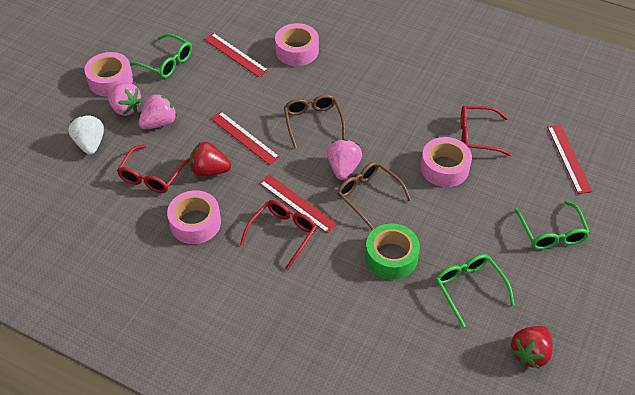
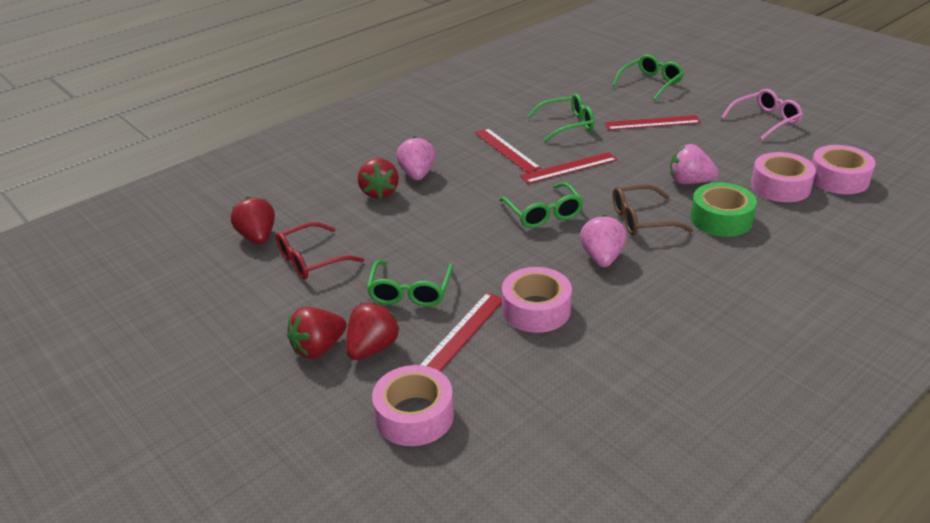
brown glasses: 2 -> 1
green glasses: 3 -> 4
pink glasses: 0 -> 1
red glasses: 3 -> 1
red strawberry: 2 -> 4
white strawberry: 1 -> 0

